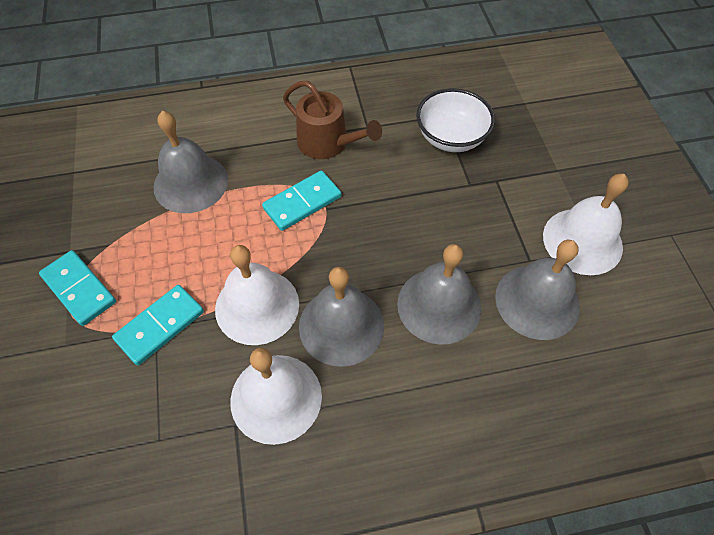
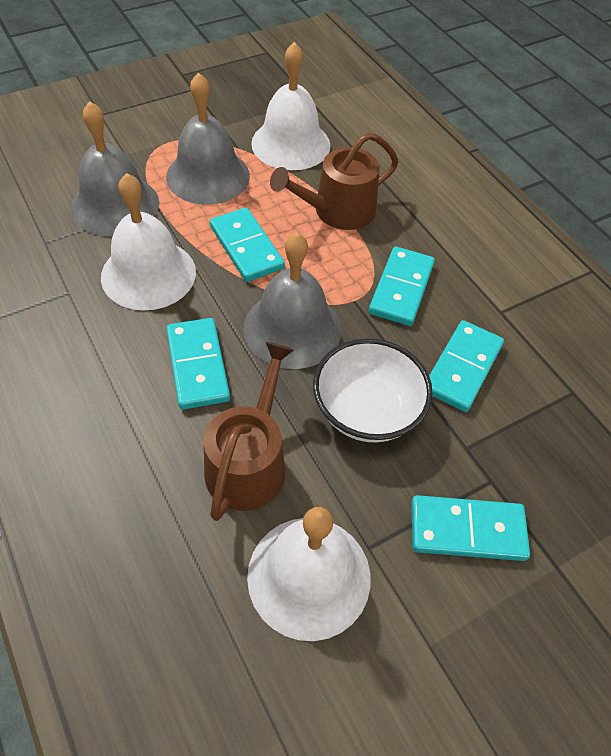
brown watering can: 1 -> 2
grey bell: 4 -> 3
turquoise domino: 3 -> 5

